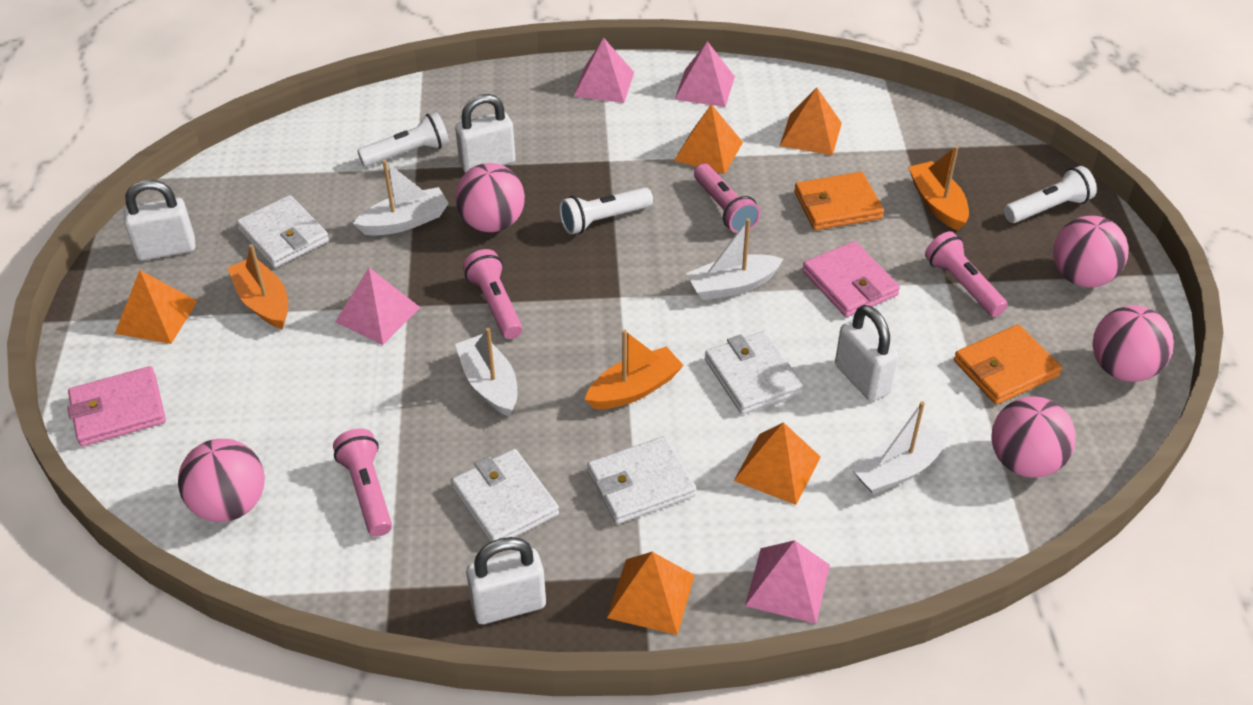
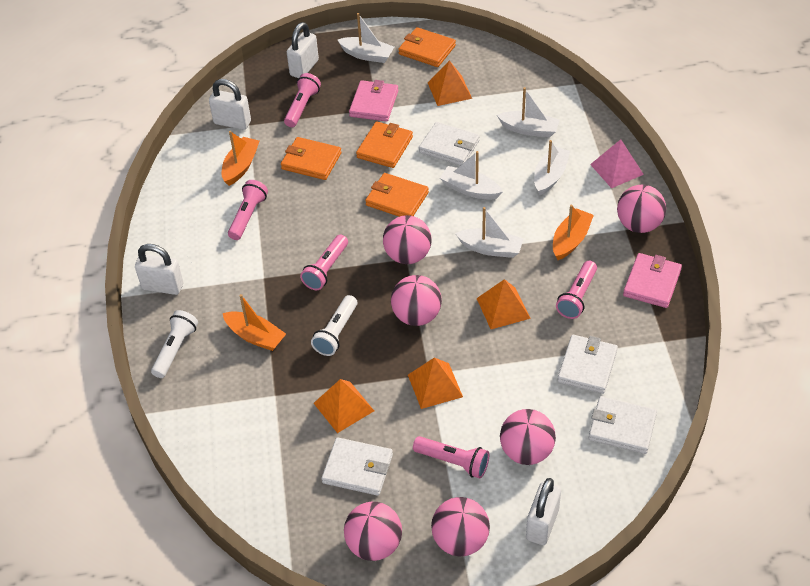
orange pyramid: 5 -> 4
orange wallet: 2 -> 4
pink ball: 5 -> 6
pink flashlight: 4 -> 5
pink pyramid: 4 -> 1
white boat: 4 -> 5
white flashlight: 3 -> 2

